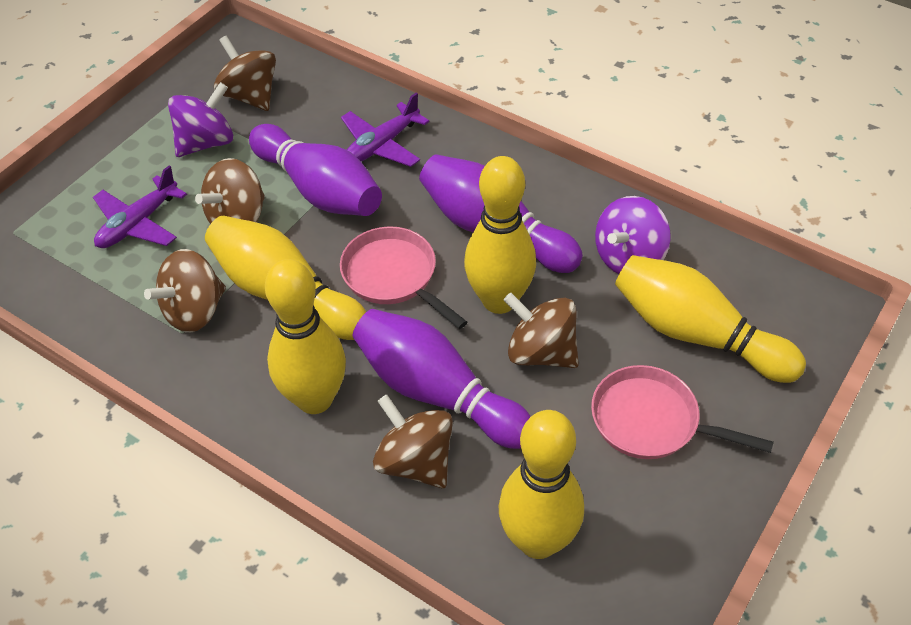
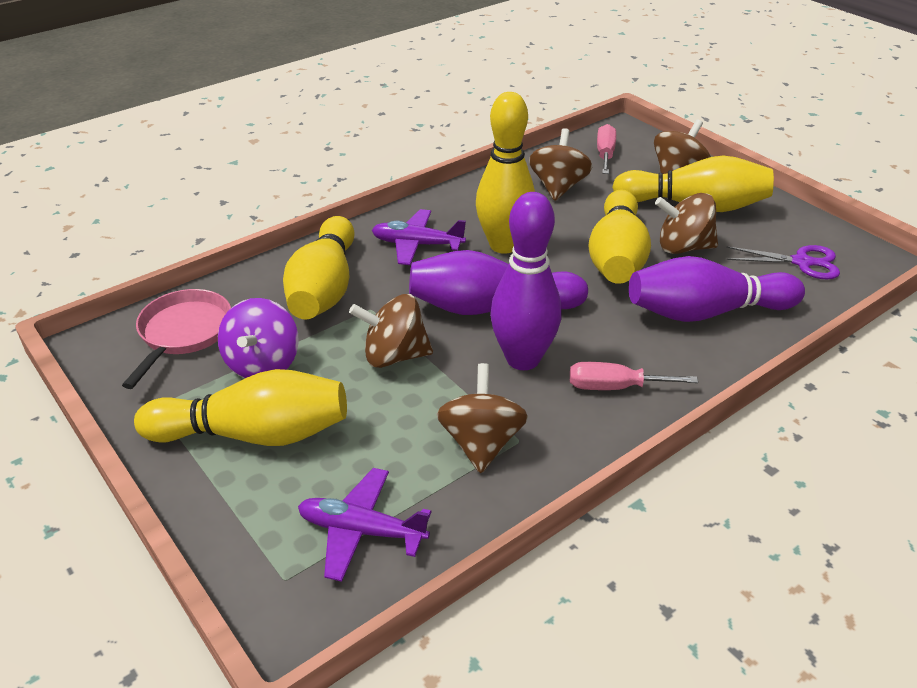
pink pan: 2 -> 1
pink screwdriver: 0 -> 2
purple scissors: 0 -> 1
purple spinning top: 2 -> 1

